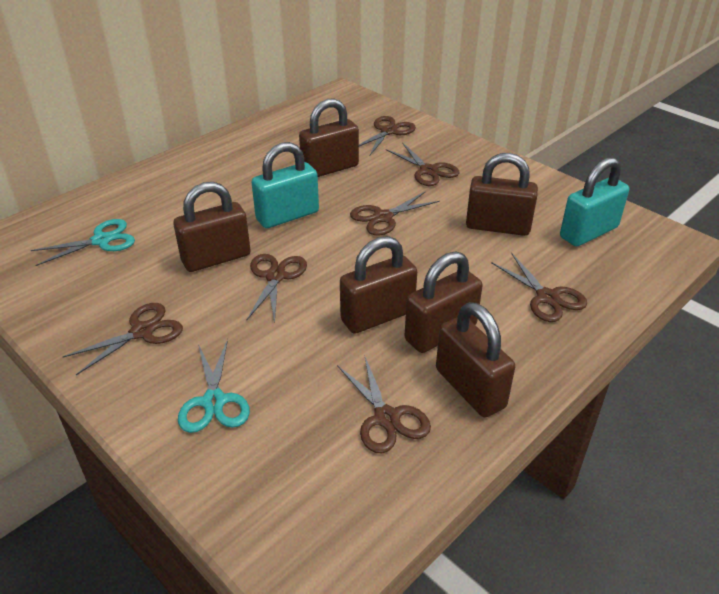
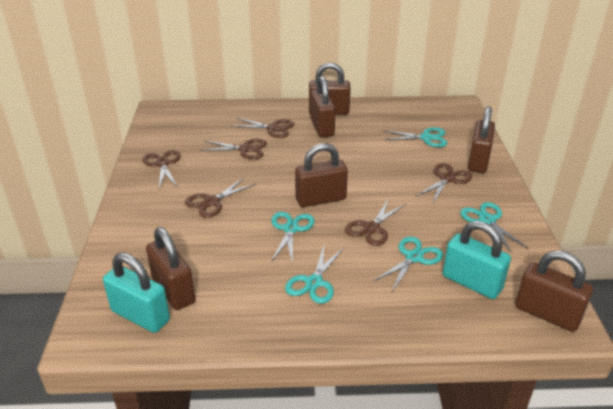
brown scissors: 7 -> 6
turquoise scissors: 2 -> 5

